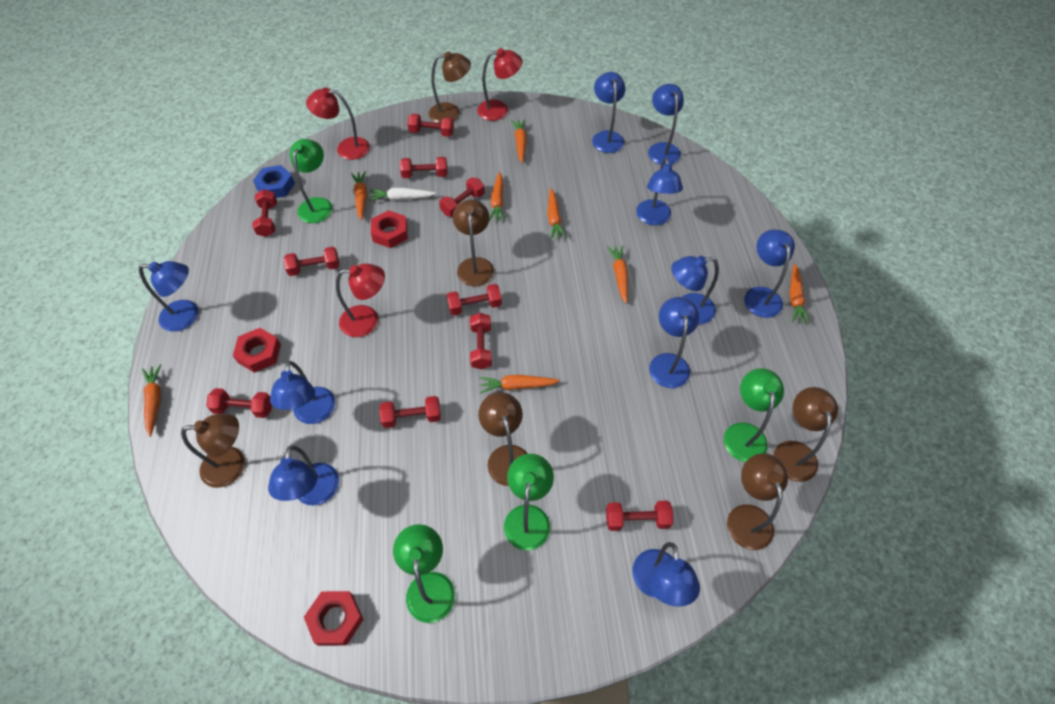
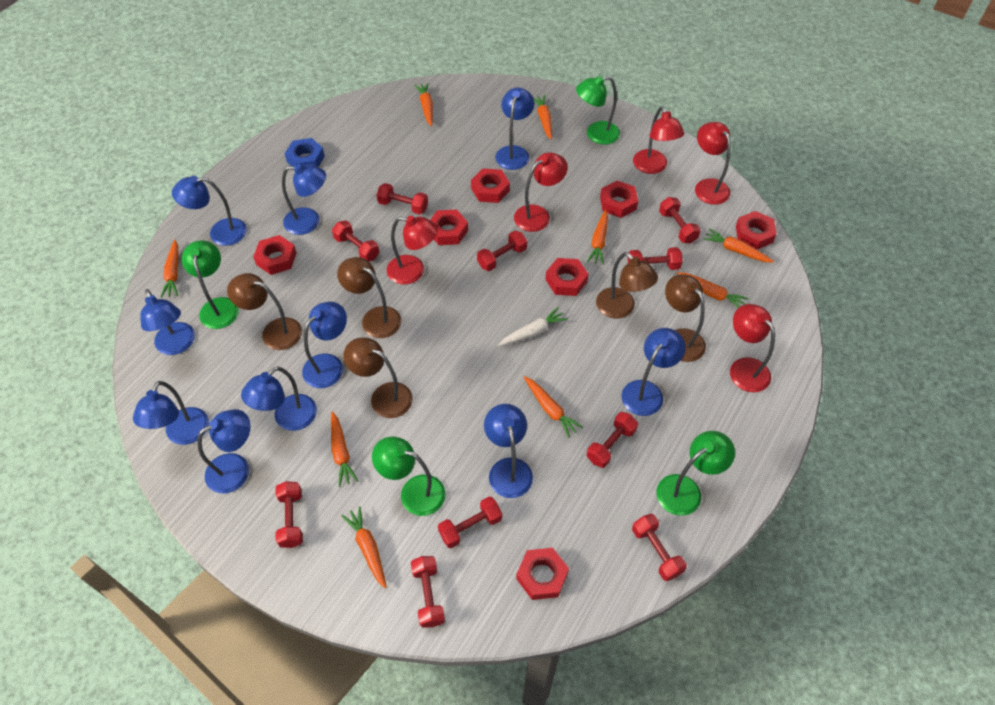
brown lamp: 6 -> 5
orange carrot: 8 -> 9
red lamp: 3 -> 5
red nut: 3 -> 7

